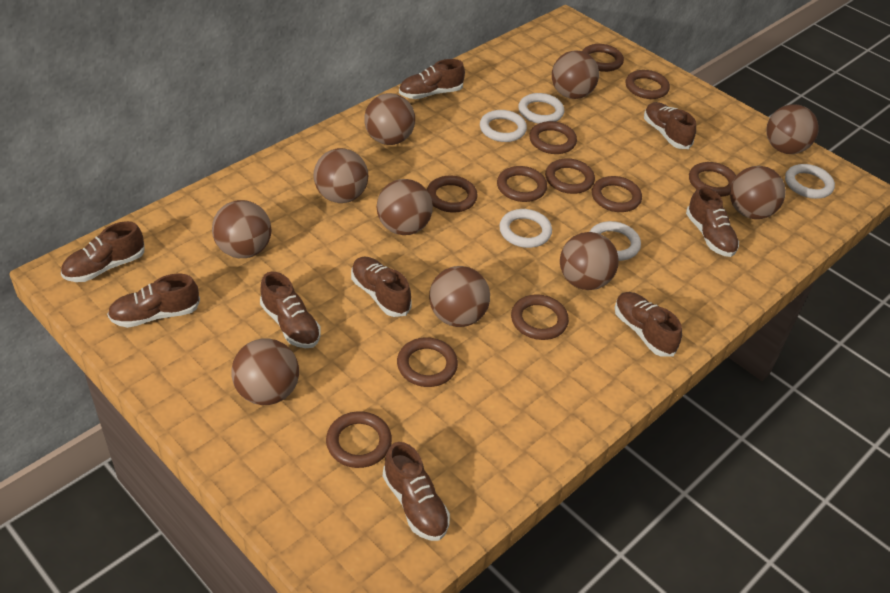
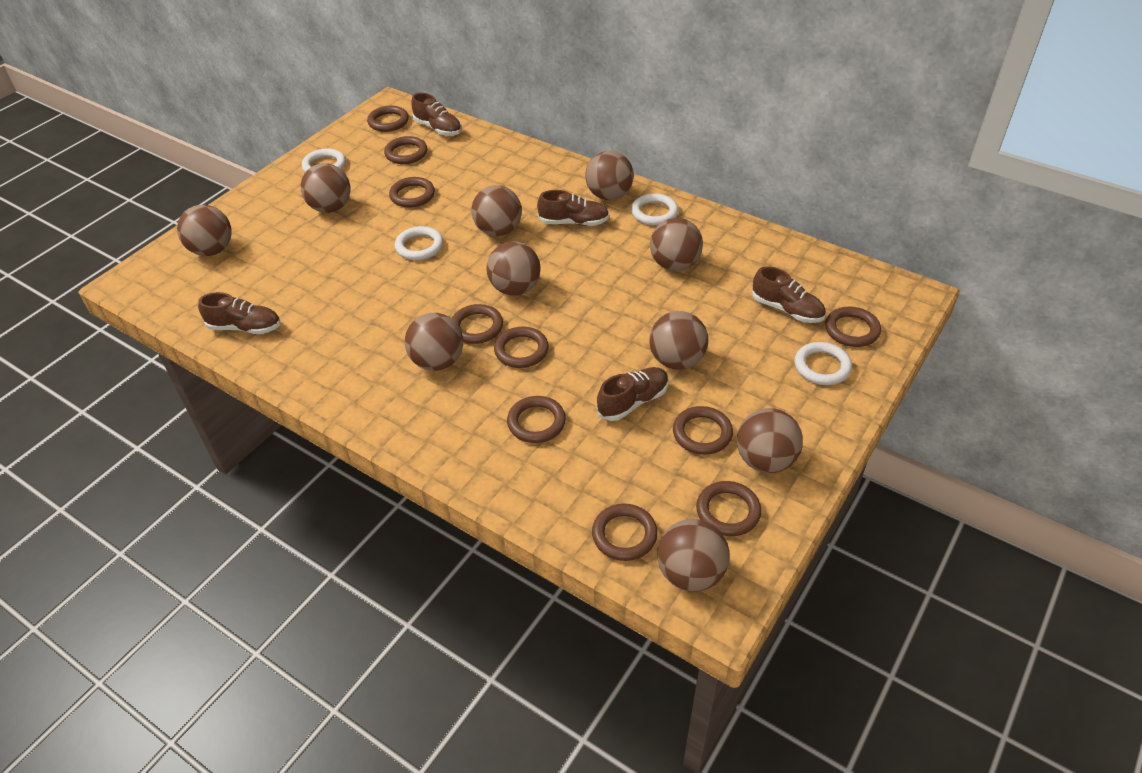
brown ring: 11 -> 10
brown shoe: 9 -> 5
white ring: 5 -> 4

